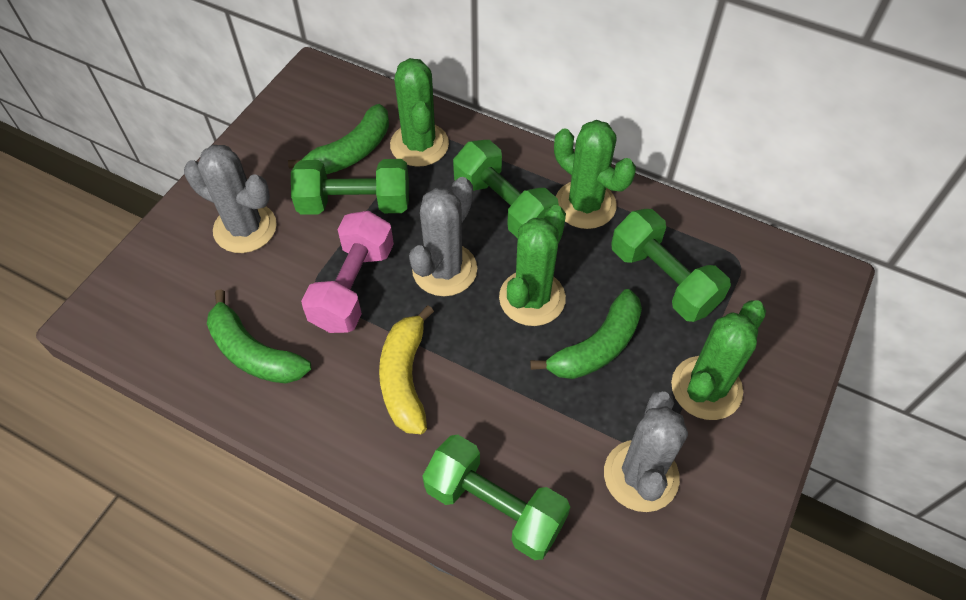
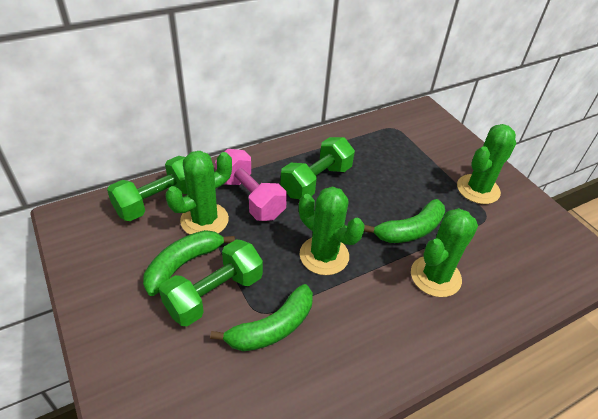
green dumbbell: 4 -> 3
grey cactus: 3 -> 0
yellow banana: 1 -> 0

